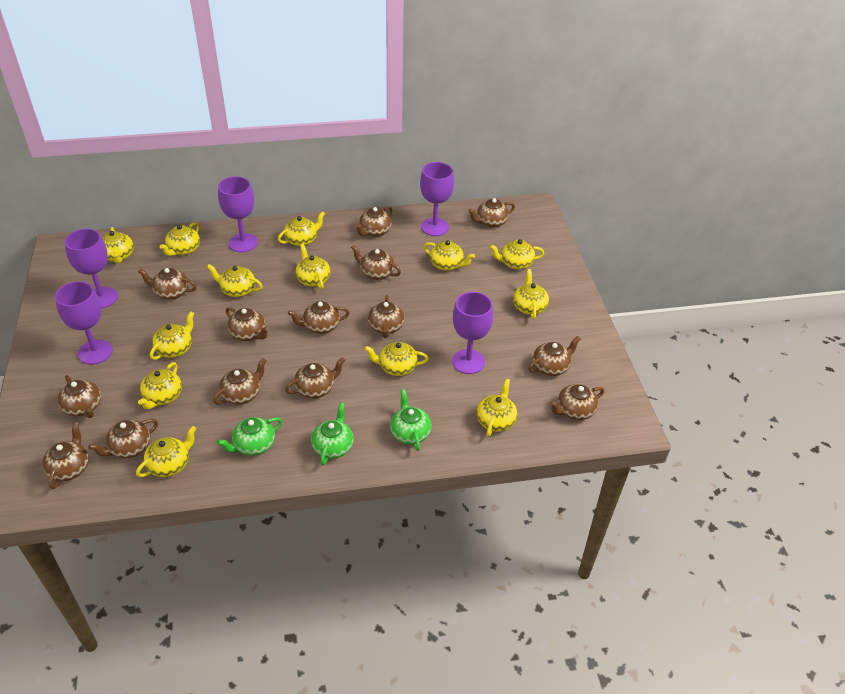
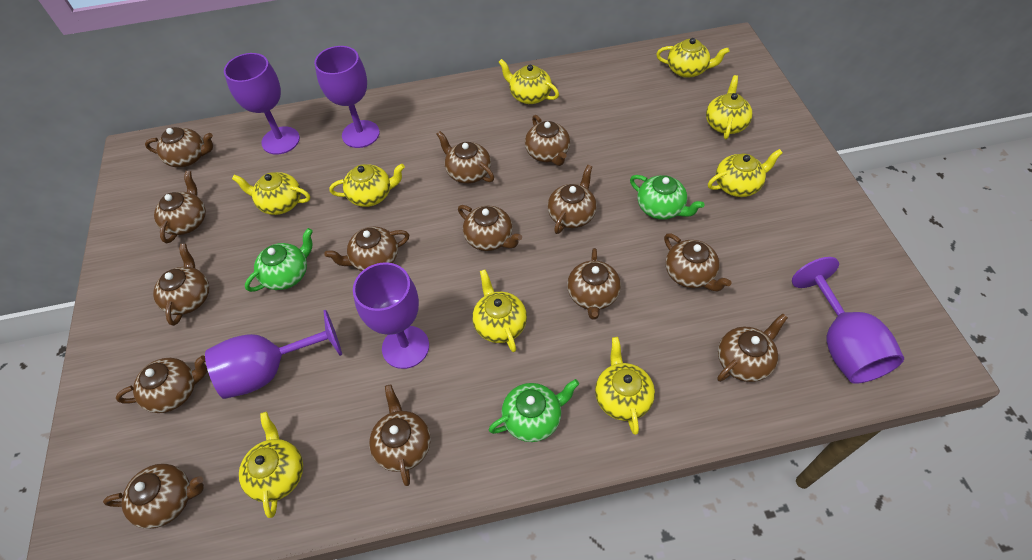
yellow teapot: 13 -> 9

